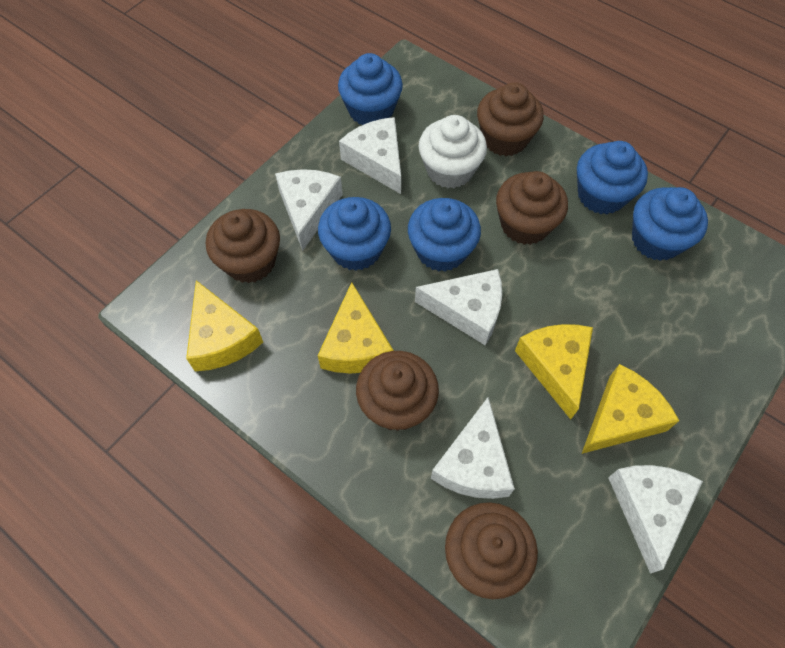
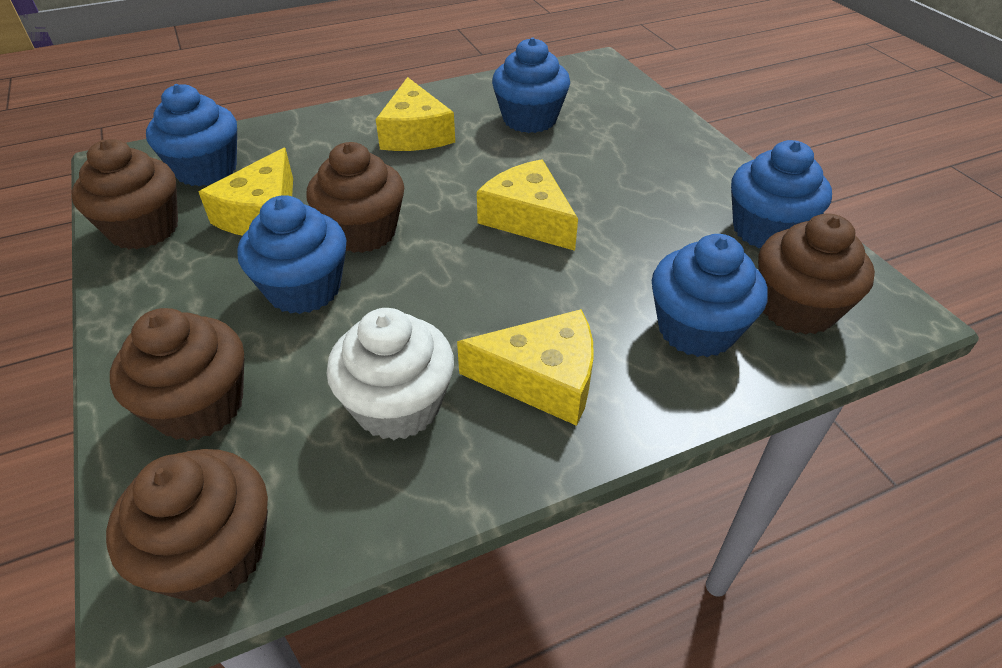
white cheese: 5 -> 0

